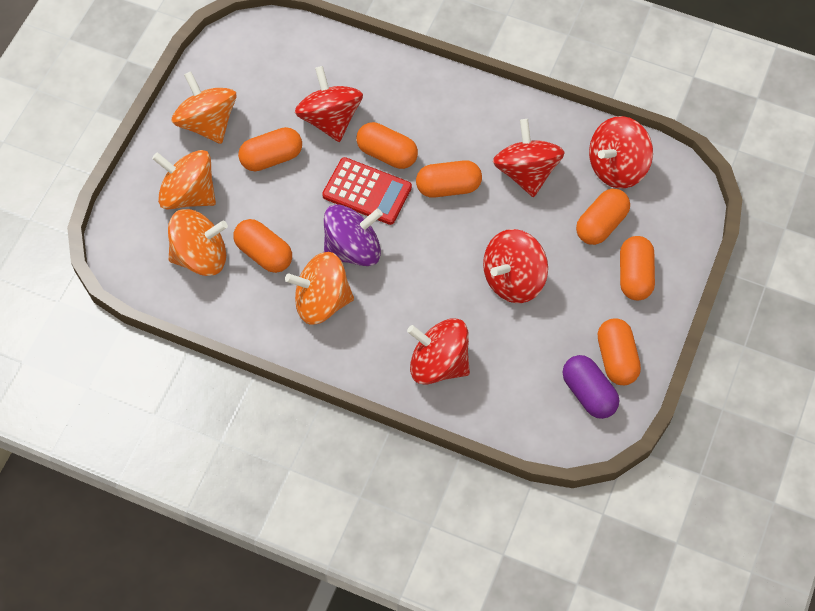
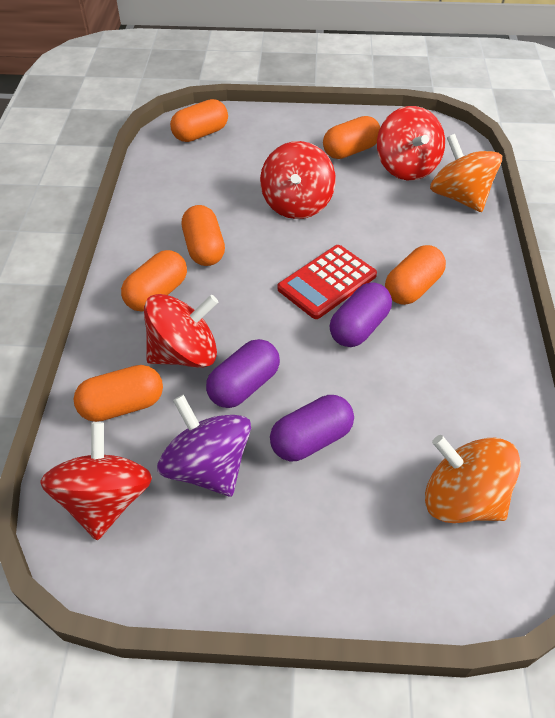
orange capsule: 7 -> 6
orange spinning top: 4 -> 2
purple capsule: 1 -> 3
red spinning top: 5 -> 4

